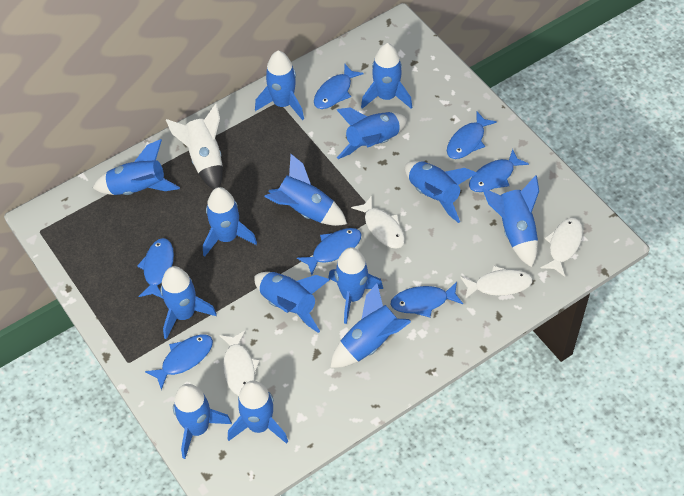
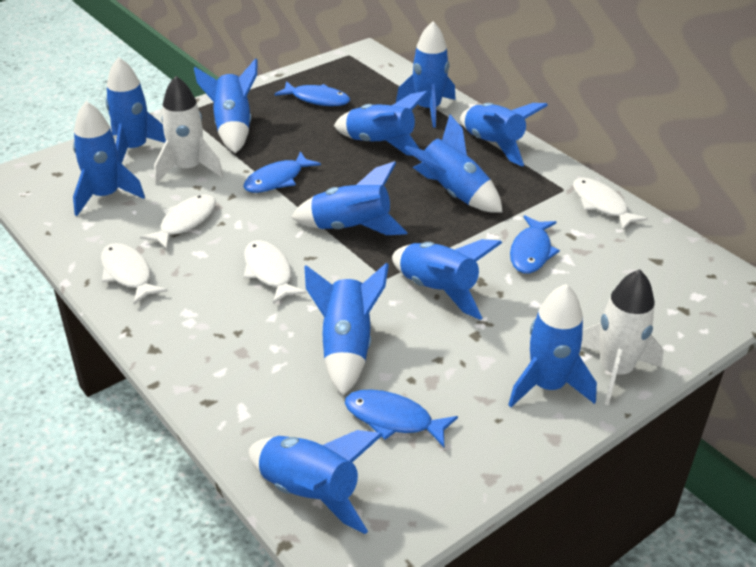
blue fish: 7 -> 4
blue rocket: 14 -> 12
white rocket: 1 -> 2

